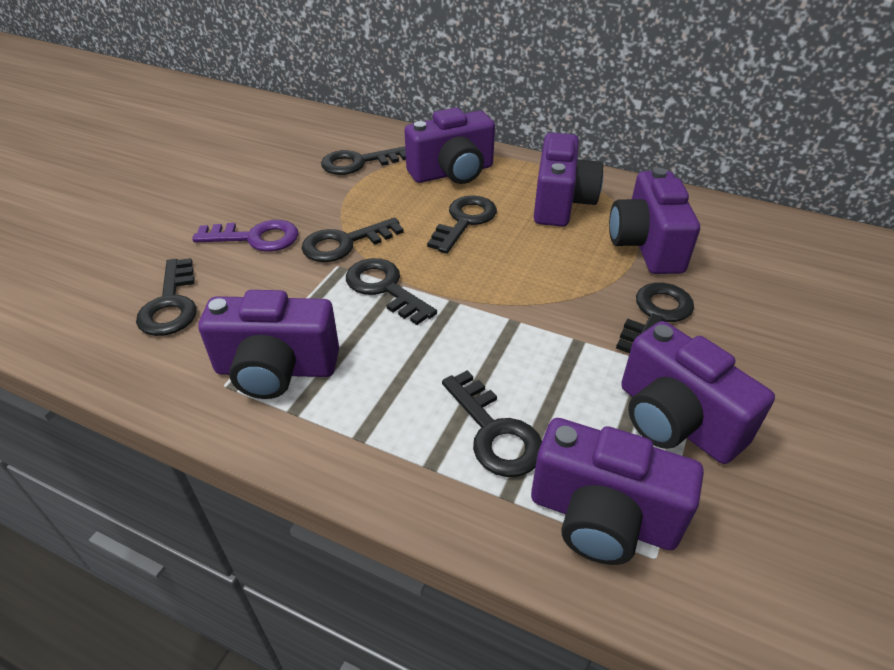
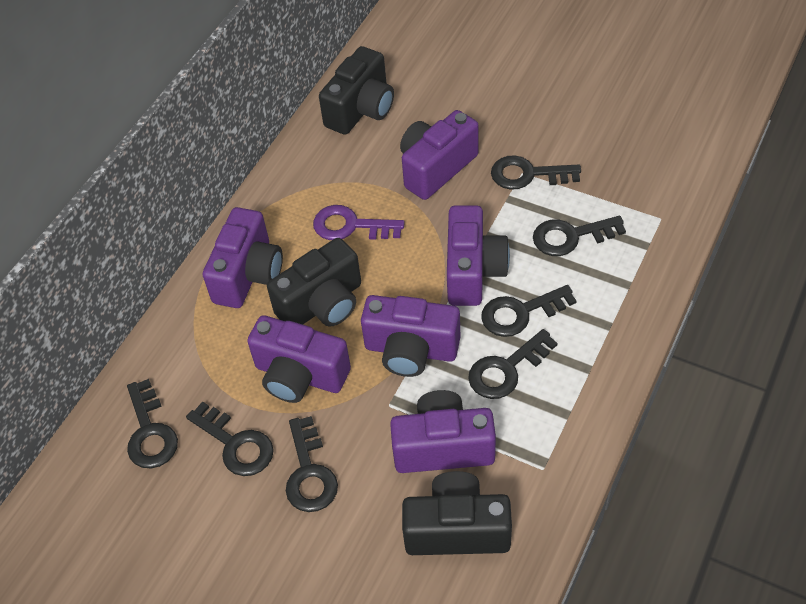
black camera: 0 -> 3

